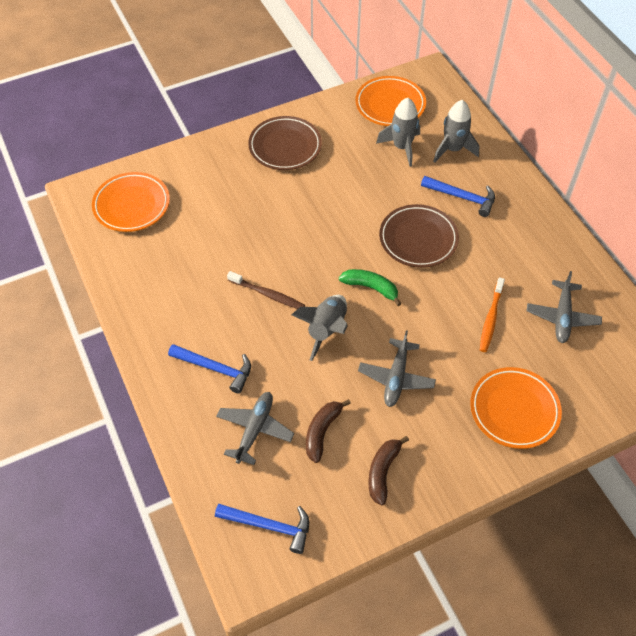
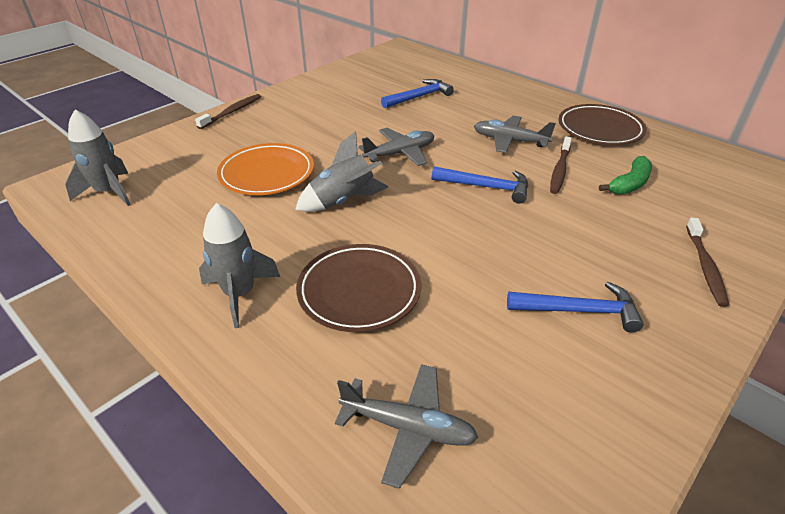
brown banana: 2 -> 0
brown toothbrush: 1 -> 3
orange plate: 3 -> 1
orange toothbrush: 1 -> 0

